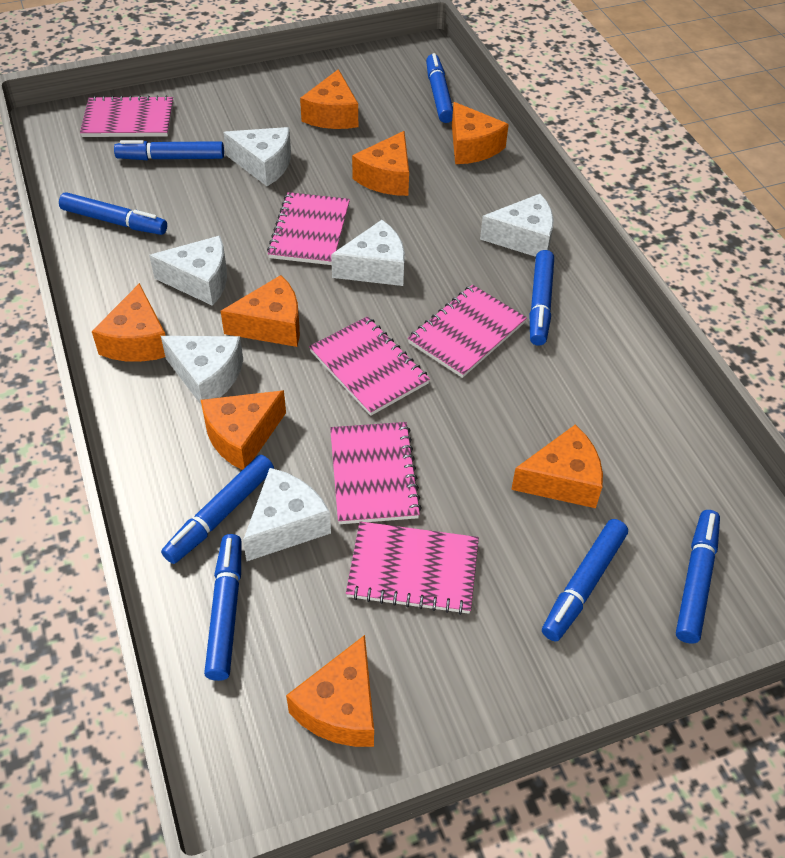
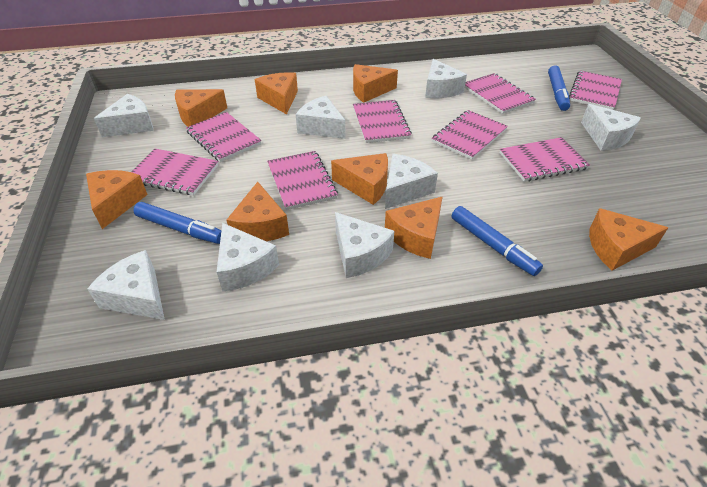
blue marker: 8 -> 3
pink notebook: 6 -> 8
white cheese: 6 -> 8

